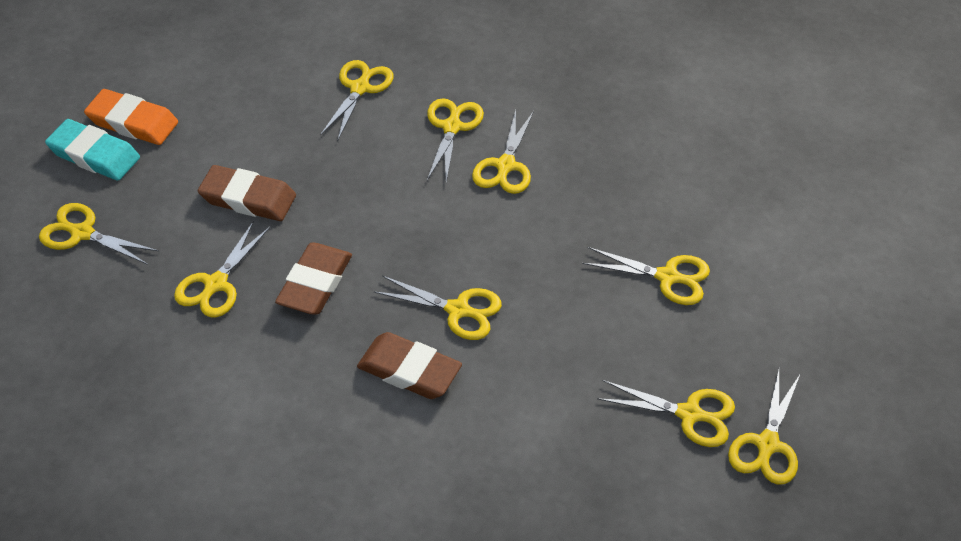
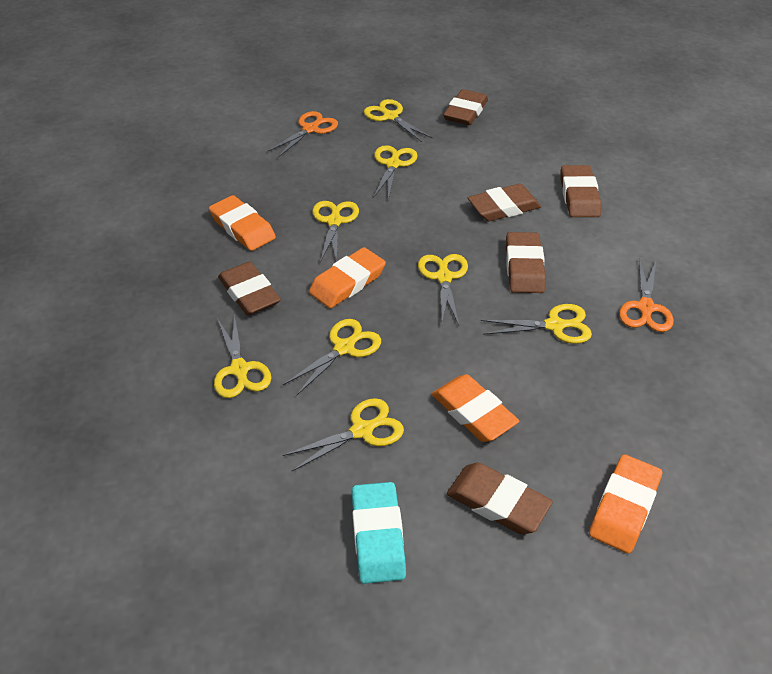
brown eraser: 3 -> 6
orange eraser: 1 -> 4
orange scissors: 0 -> 2
yellow scissors: 9 -> 8

